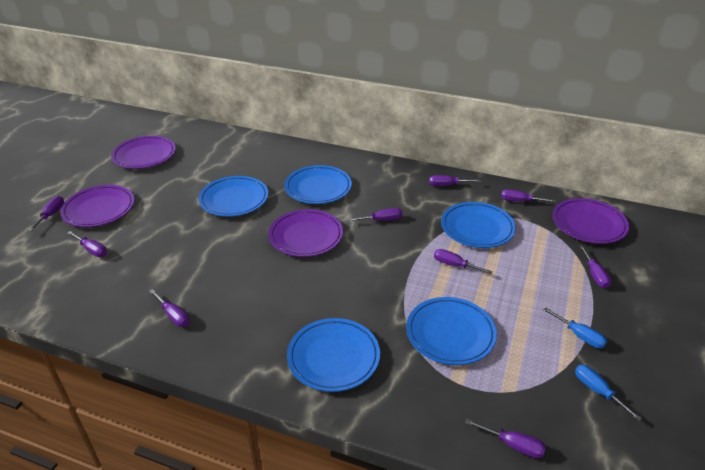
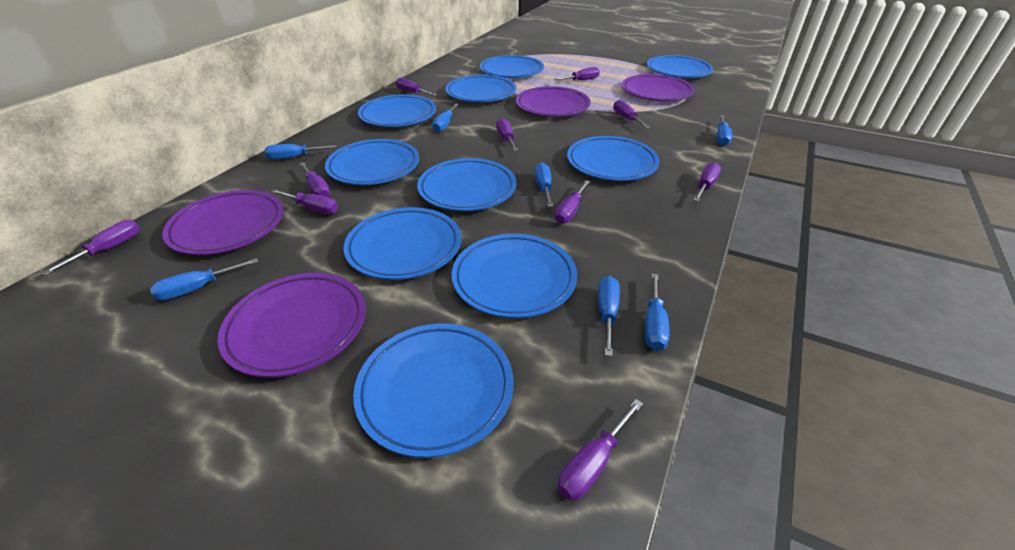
blue plate: 5 -> 10
blue screwdriver: 2 -> 7
purple screwdriver: 9 -> 10

